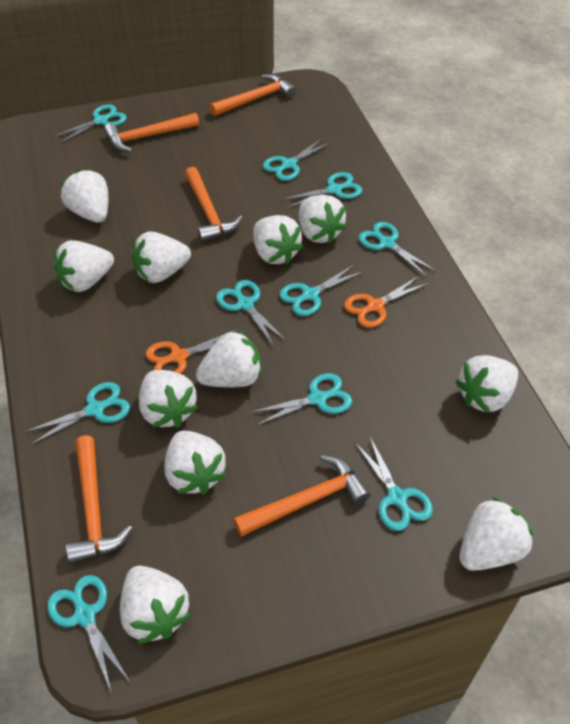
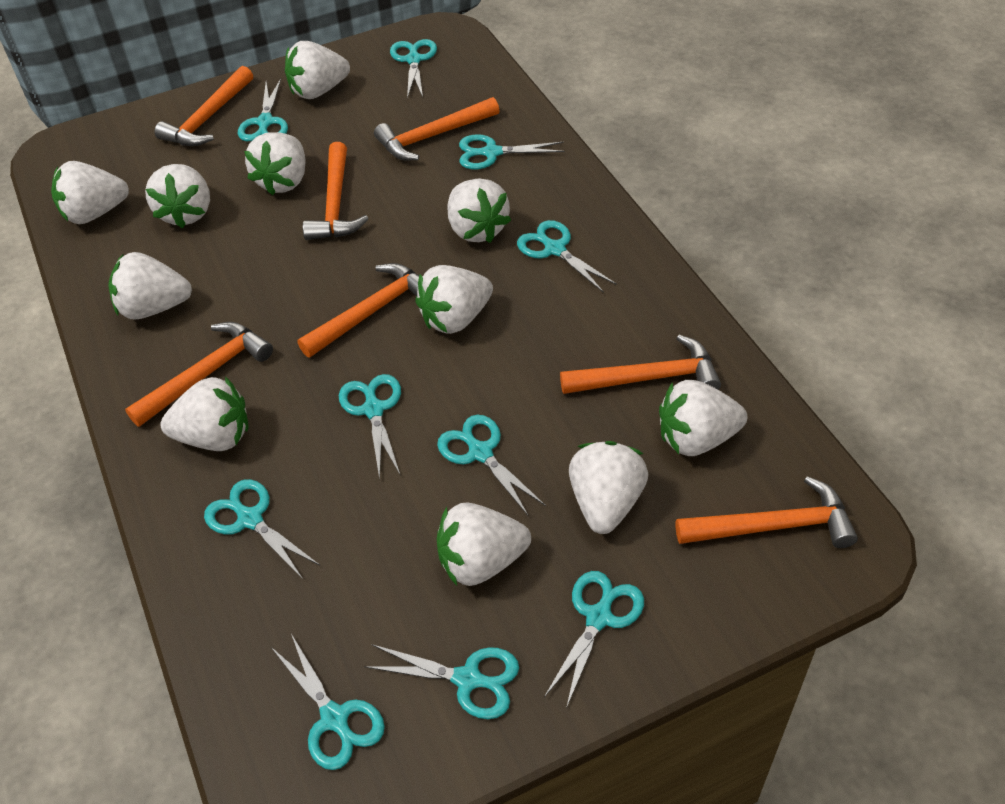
orange hammer: 5 -> 7
orange scissors: 2 -> 0

